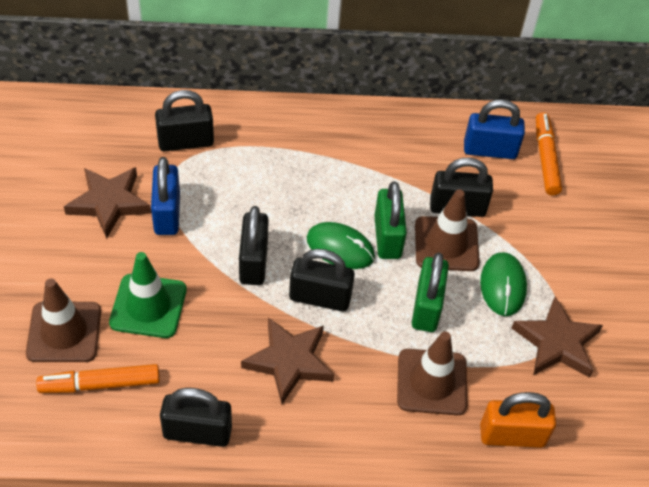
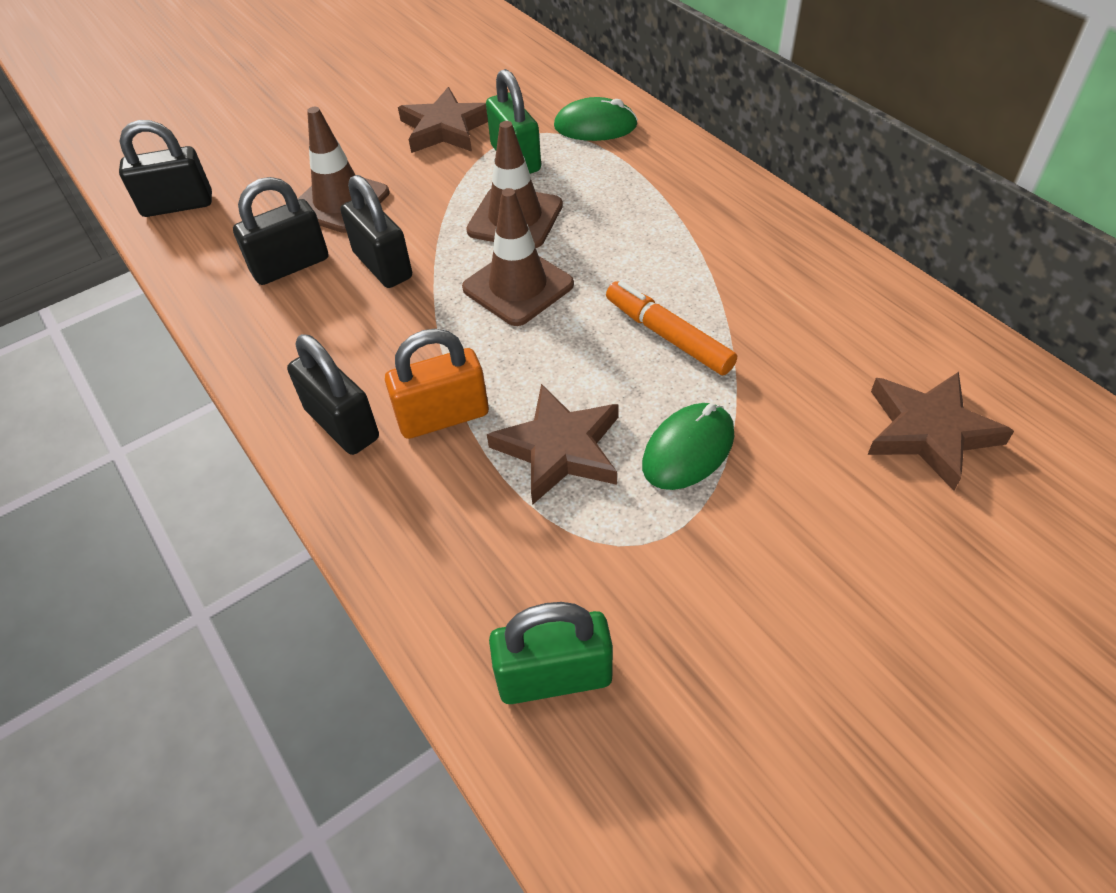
black padlock: 5 -> 4
blue padlock: 2 -> 0
green traffic cone: 1 -> 0
orange marker: 2 -> 1

